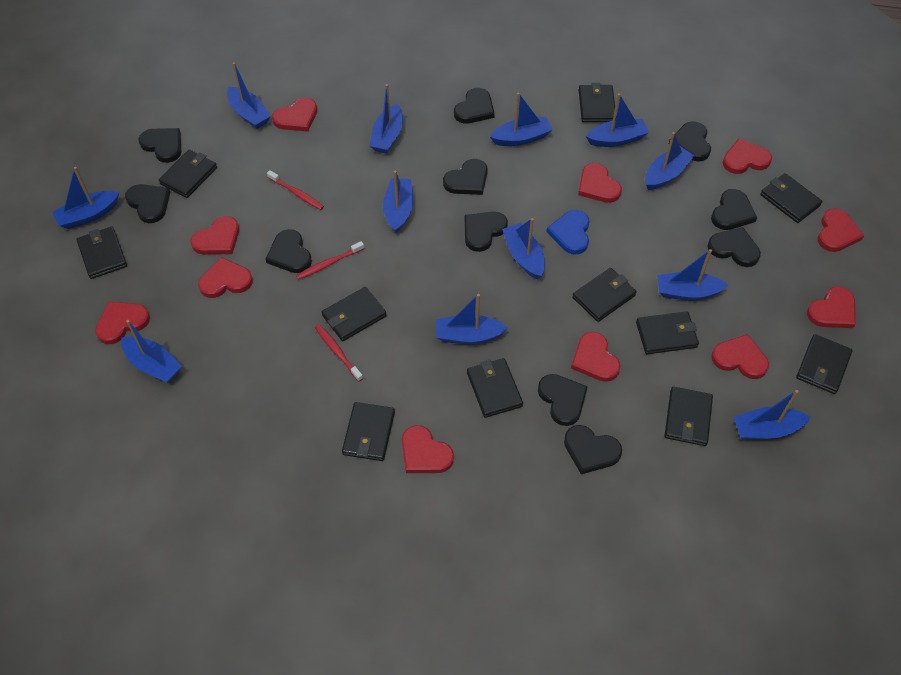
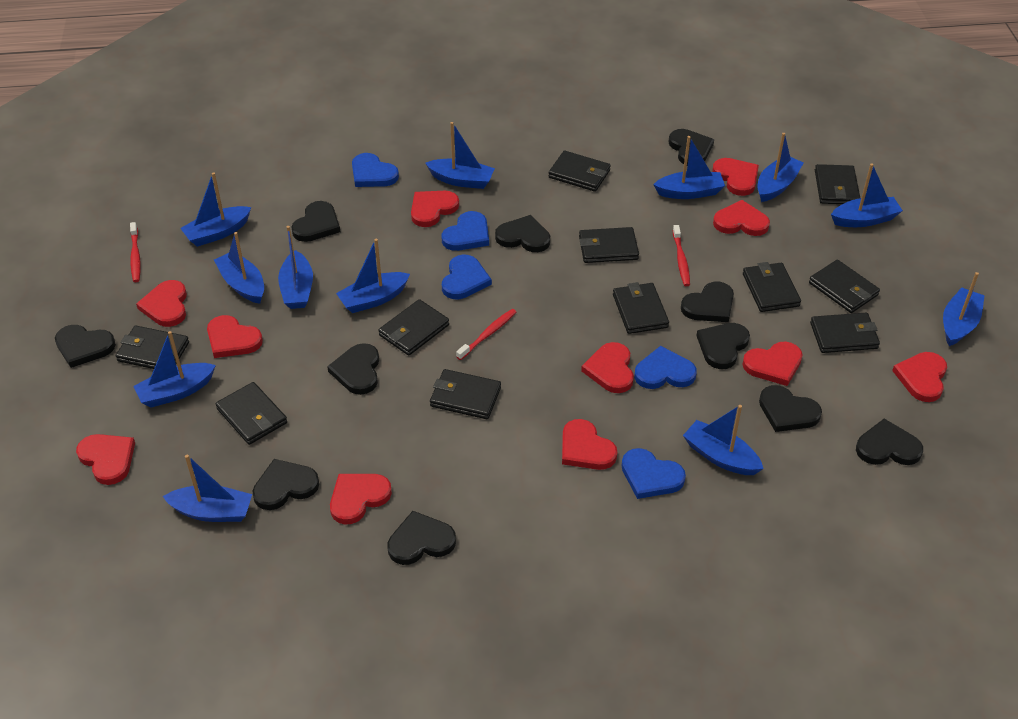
blue heart: 1 -> 5

